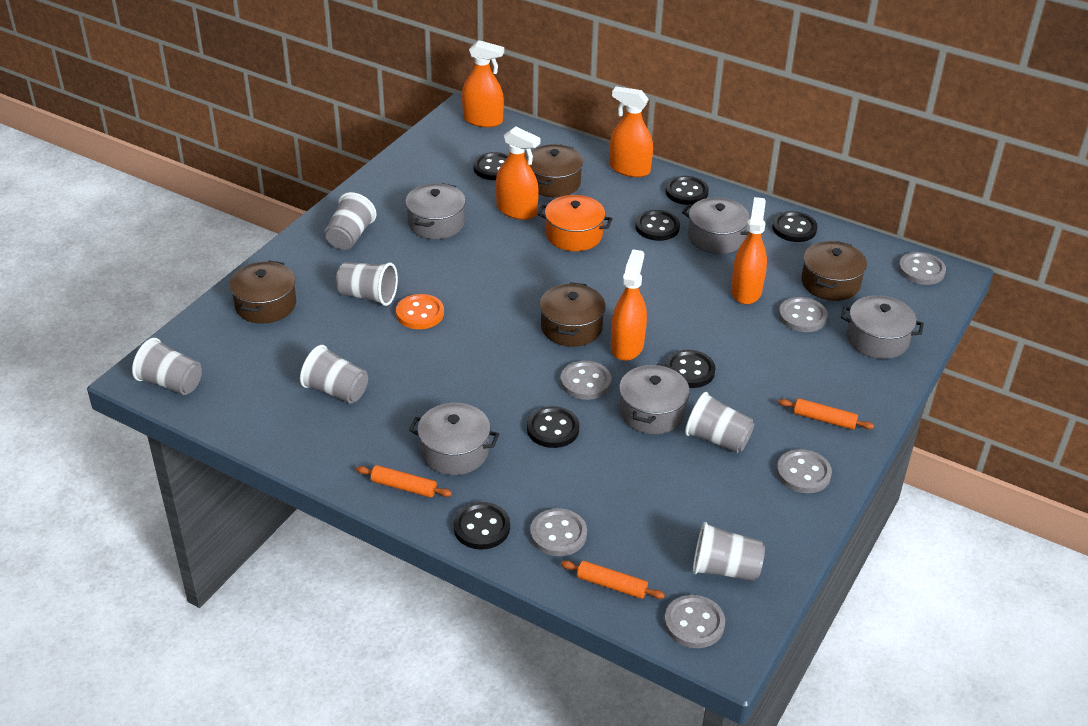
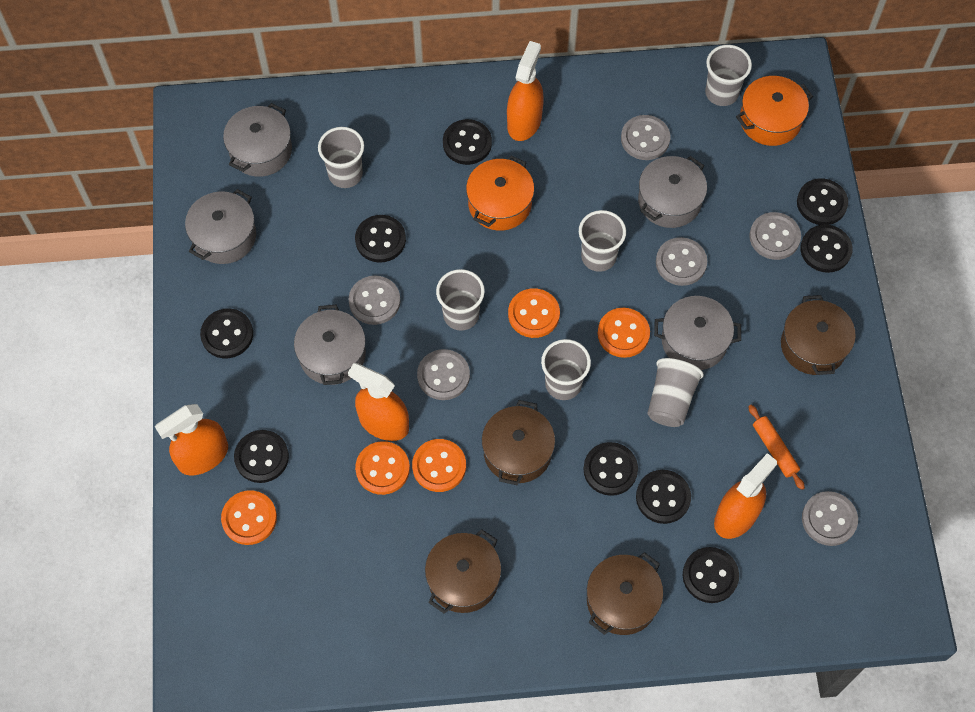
black button: 7 -> 9
orange button: 1 -> 5
orange pot: 1 -> 2
orange rolling pin: 3 -> 1
orange spray bottle: 5 -> 4

